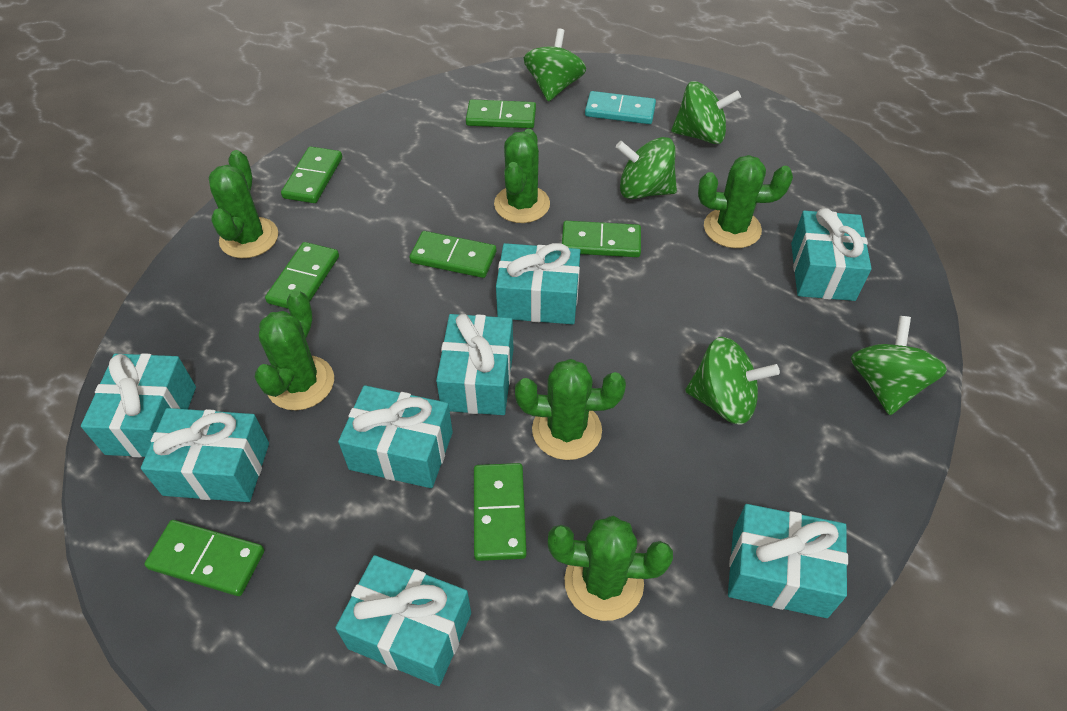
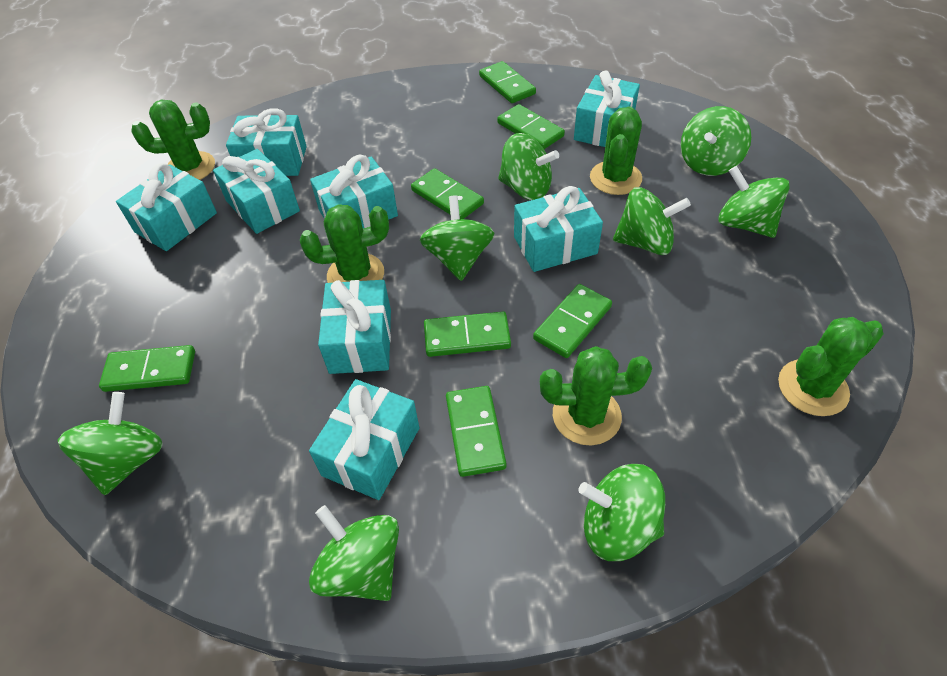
green cactus: 6 -> 5
green spinning top: 5 -> 8
turquoise domino: 1 -> 0

